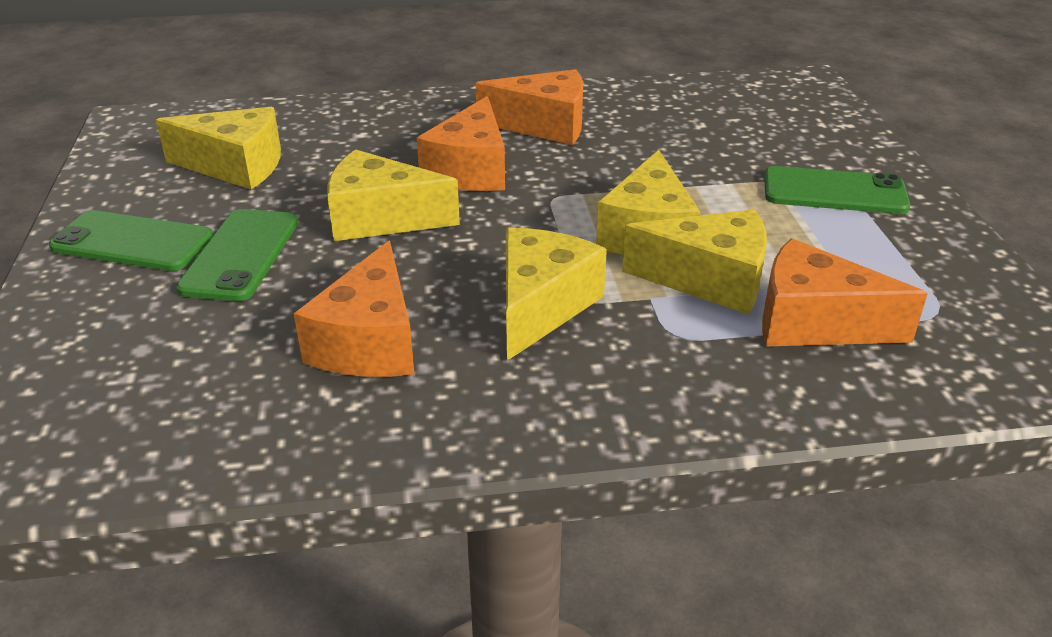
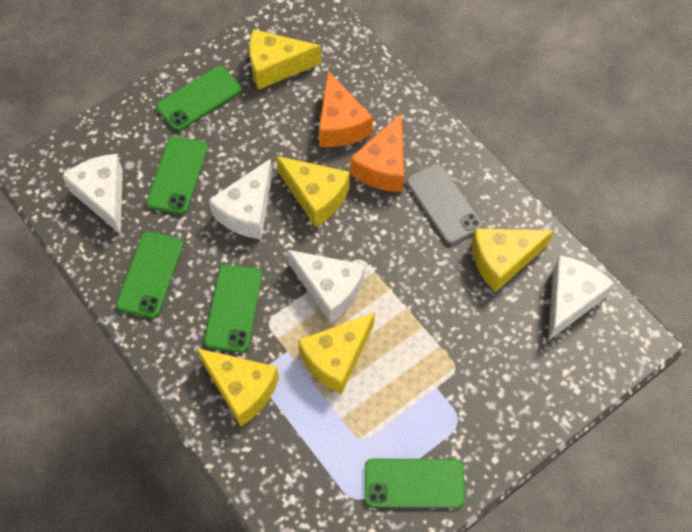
green phone: 3 -> 5
grey phone: 0 -> 1
orange cheese: 4 -> 2
white cheese: 0 -> 4

